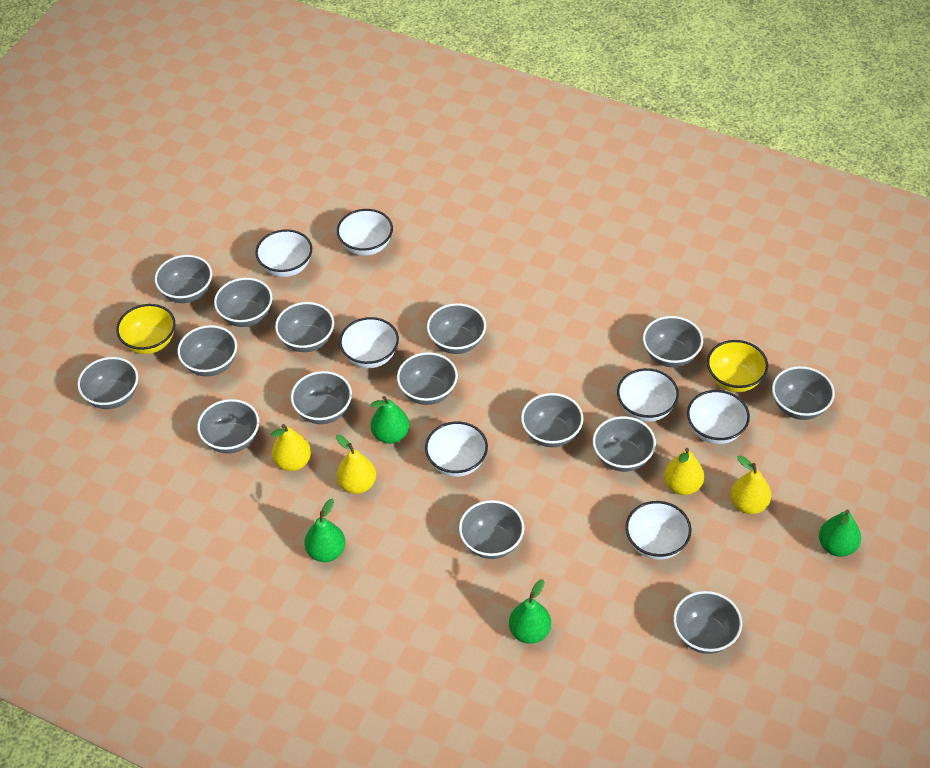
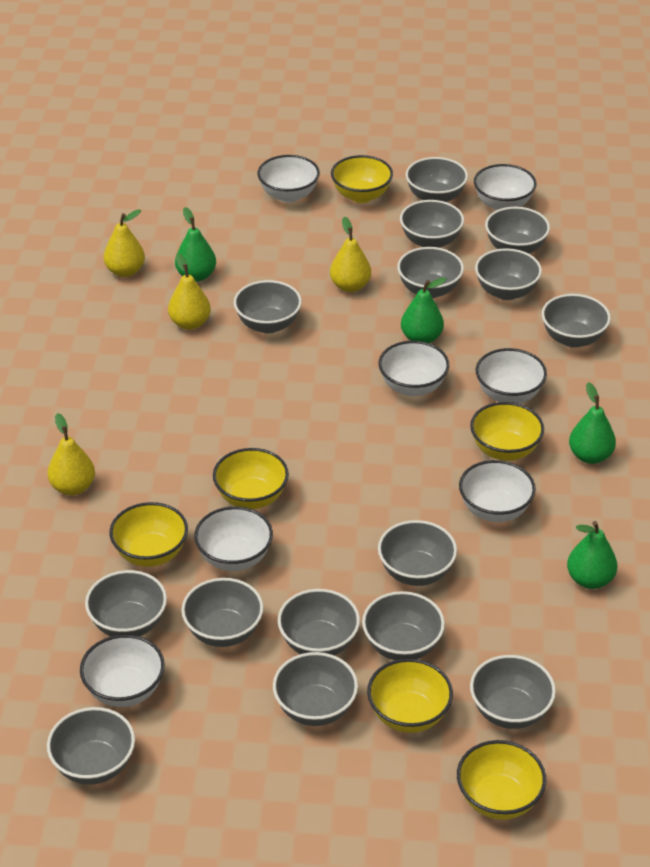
yellow bowl: 2 -> 6

